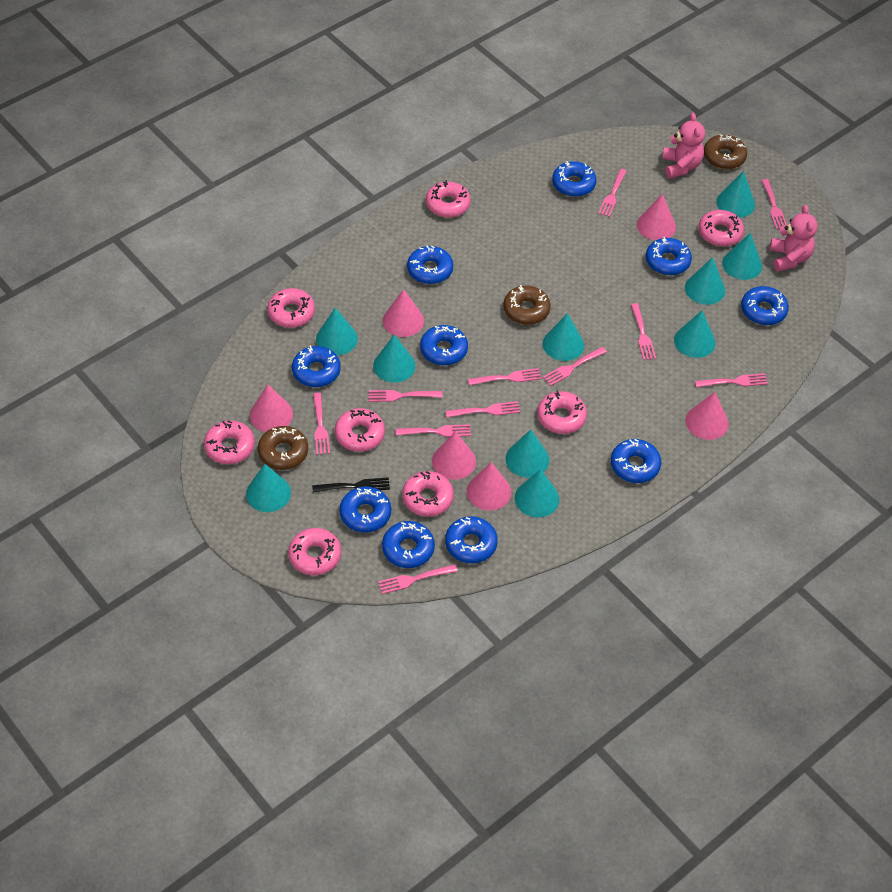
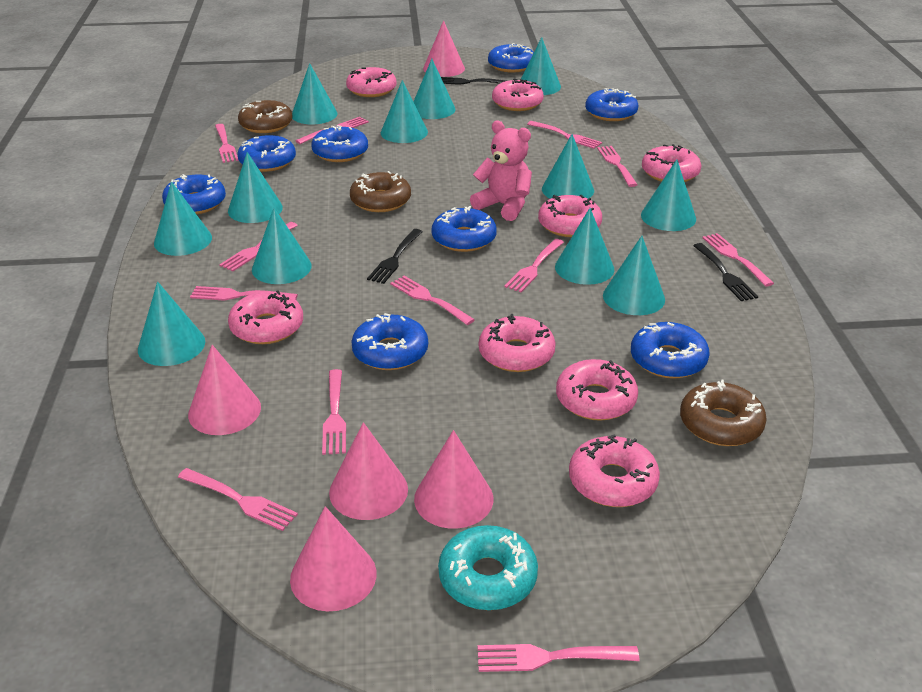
black fork: 1 -> 3
blue donut: 10 -> 8
pink cone: 6 -> 5
pink fork: 11 -> 12
pink teddy bear: 2 -> 1
turquoise cone: 10 -> 12
turquoise donut: 0 -> 1

